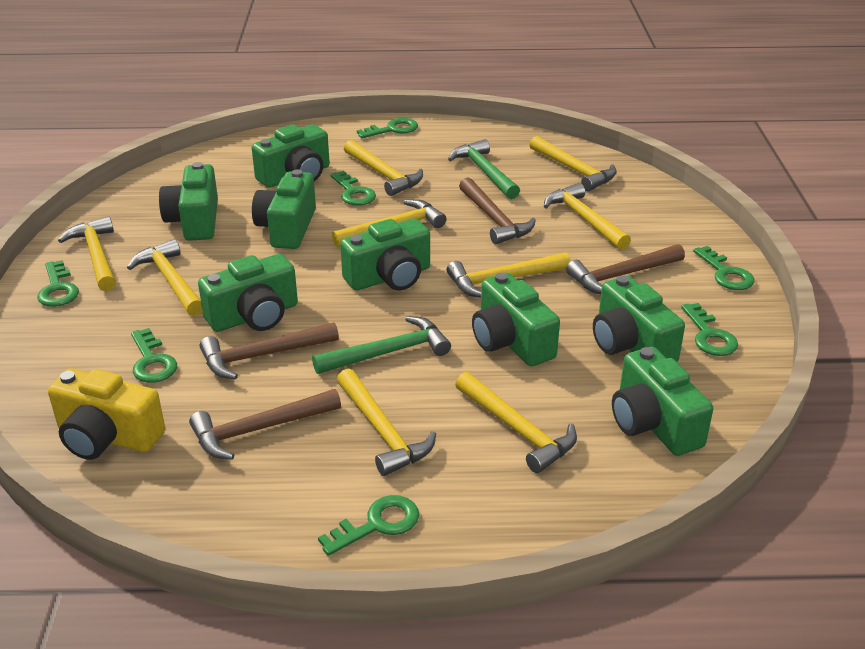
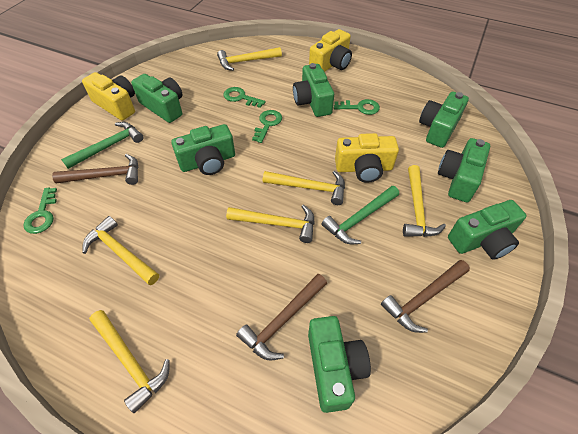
brown hammer: 4 -> 3
green camera: 8 -> 7
green key: 7 -> 4
yellow camera: 1 -> 3
yellow hammer: 9 -> 6

